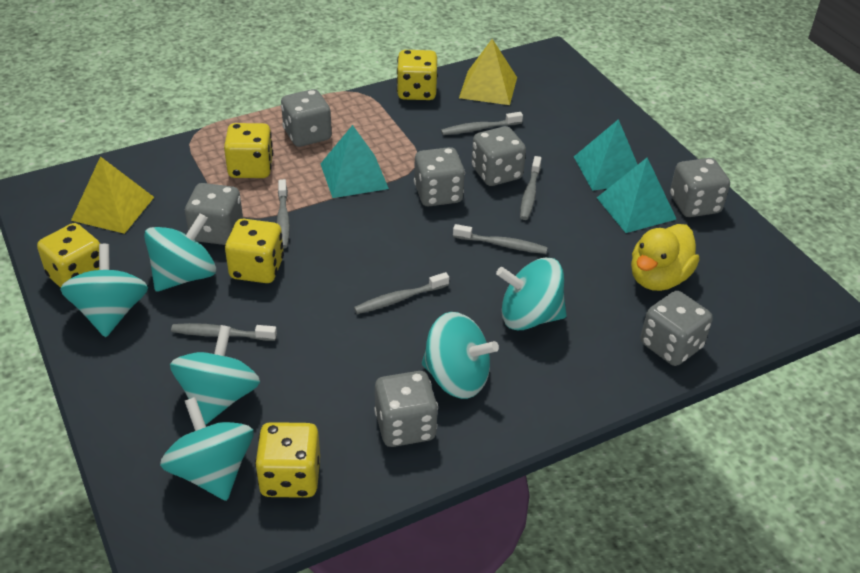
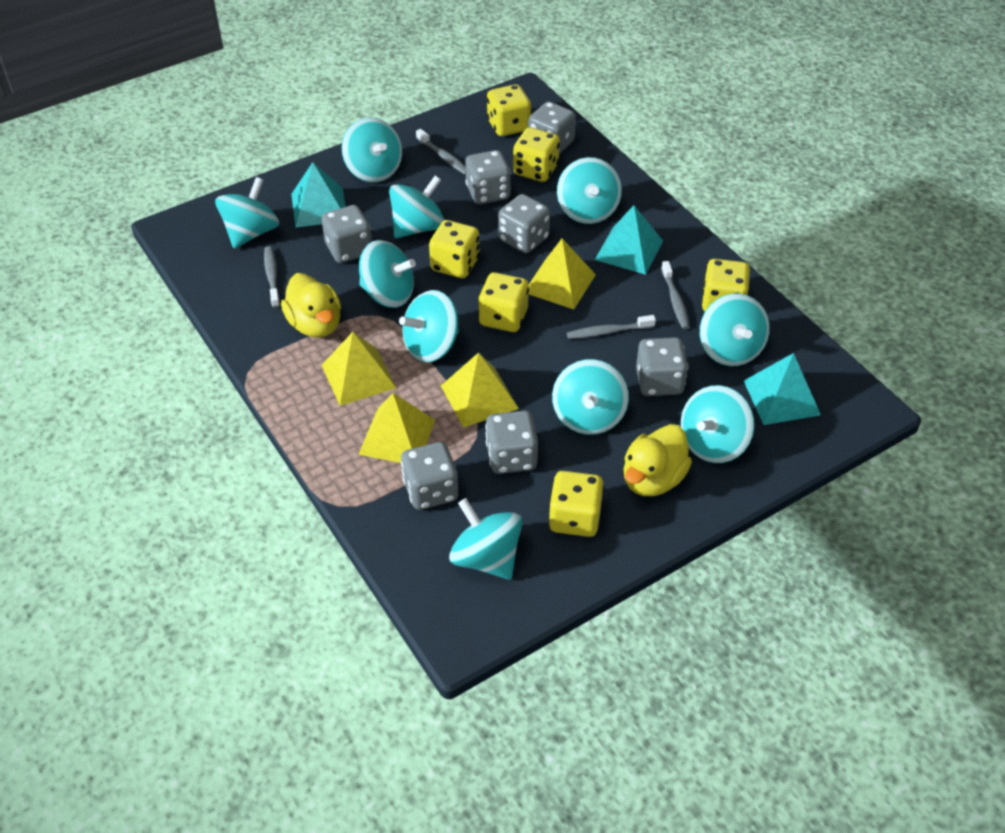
grey toothbrush: 6 -> 4
turquoise spinning top: 6 -> 10
yellow dice: 5 -> 6
yellow duck: 1 -> 2
yellow pyramid: 2 -> 4

